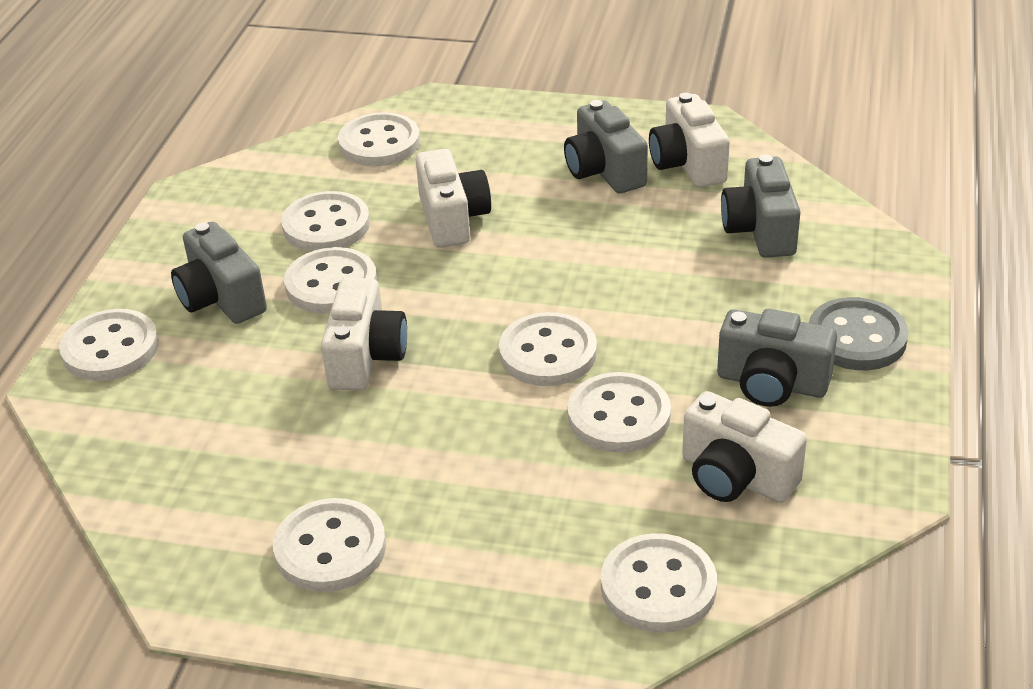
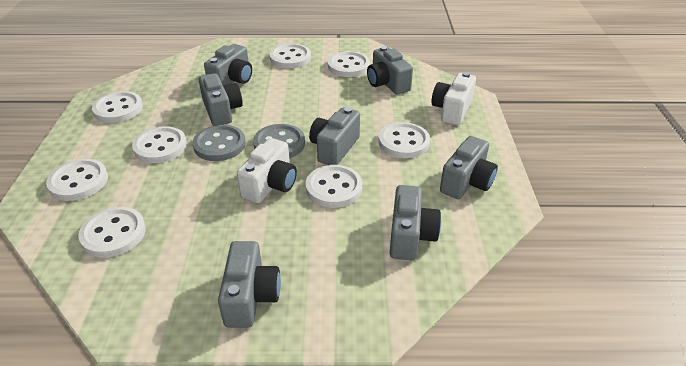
grey button: 1 -> 2
grey camera: 4 -> 7
white camera: 4 -> 2

